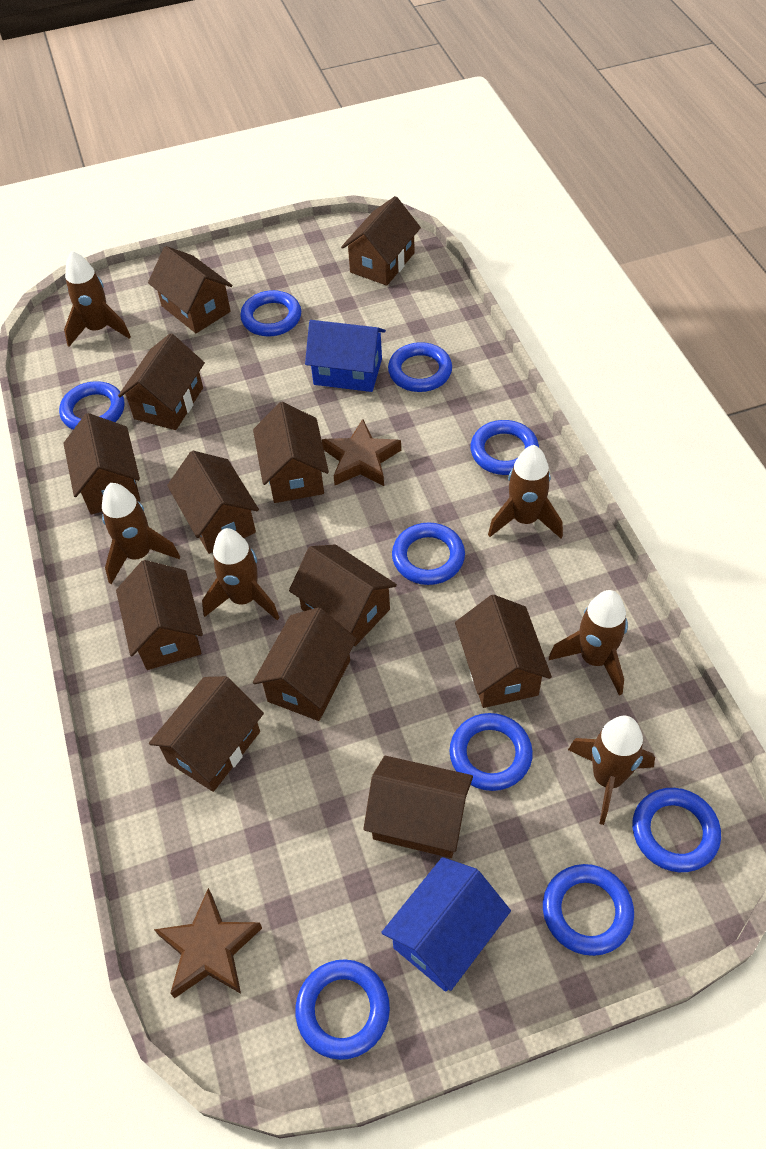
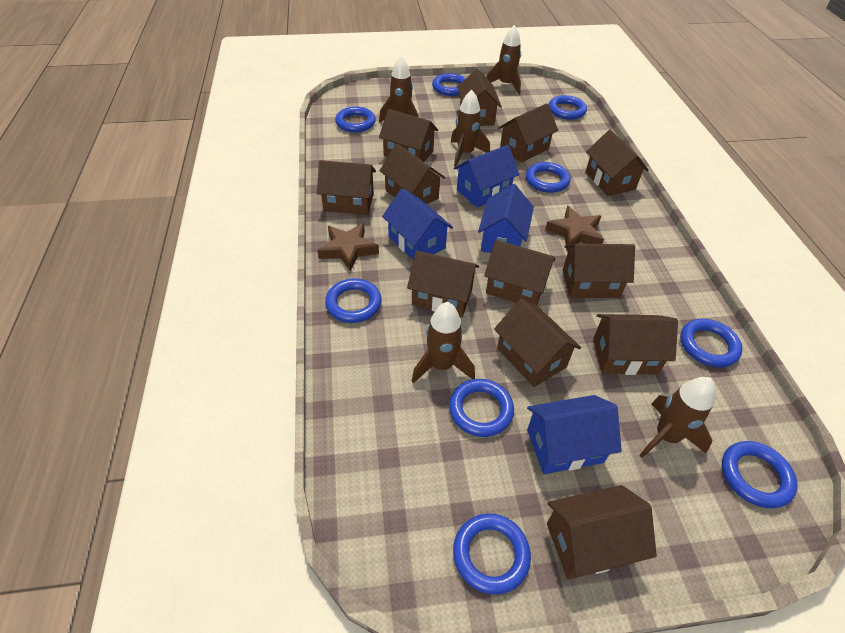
blue house: 2 -> 4
brown rocket: 6 -> 5

